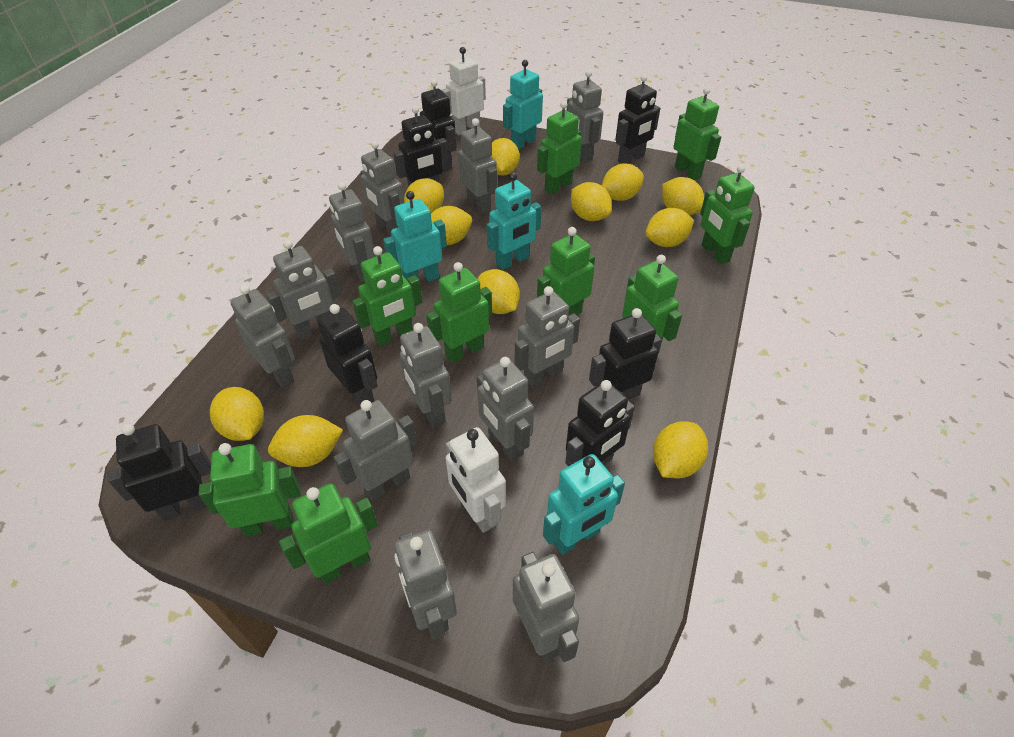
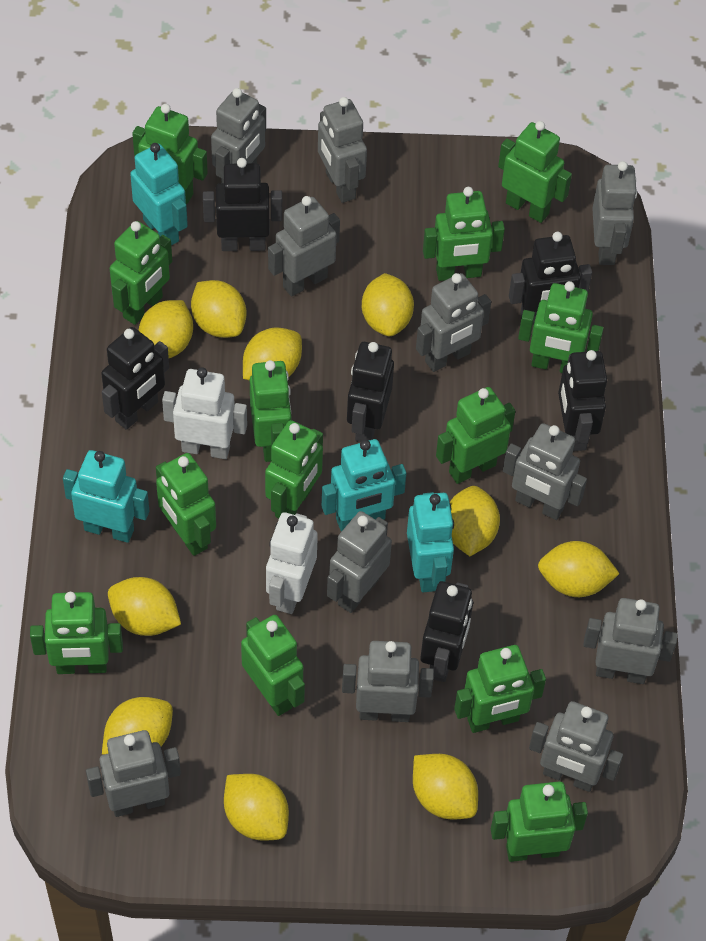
black robot: 7 -> 6
green robot: 9 -> 13
grey robot: 12 -> 11
yellow lemon: 11 -> 10

